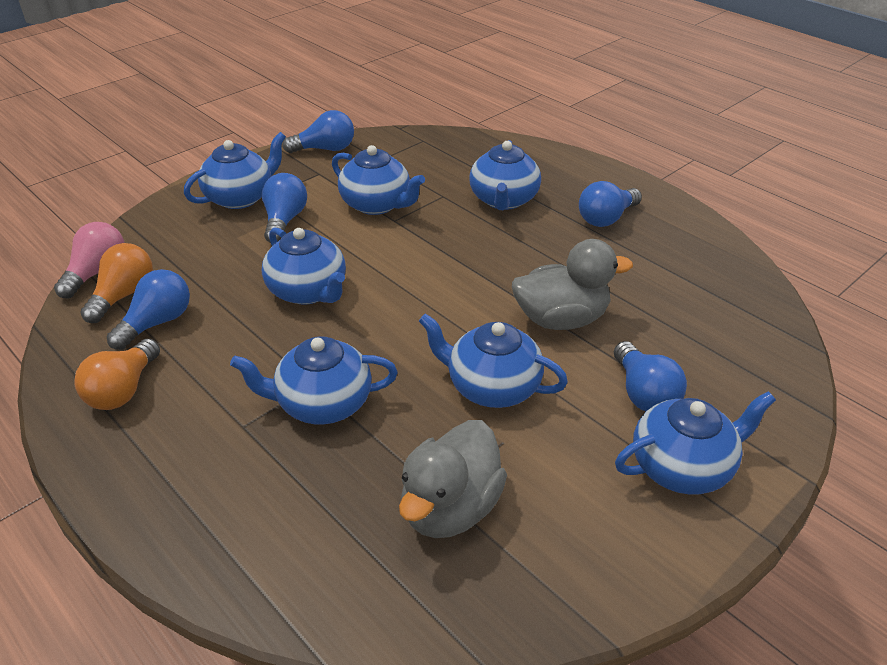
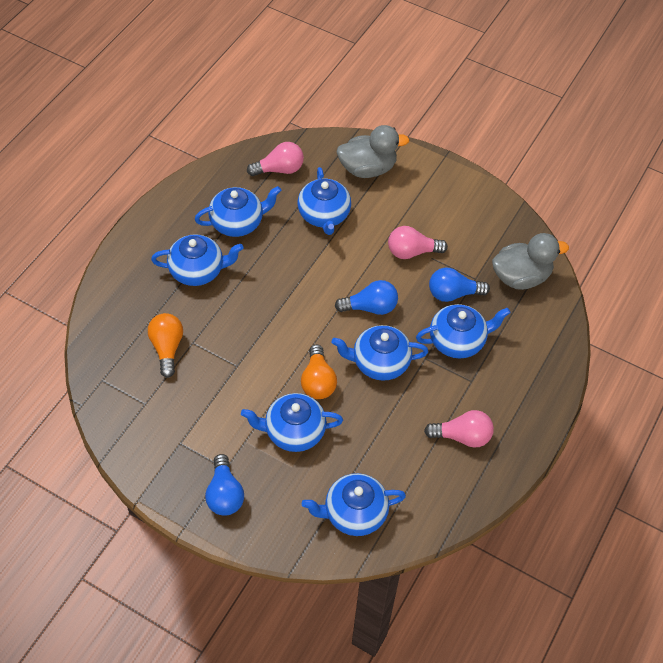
blue light bulb: 5 -> 3
pink light bulb: 1 -> 3

